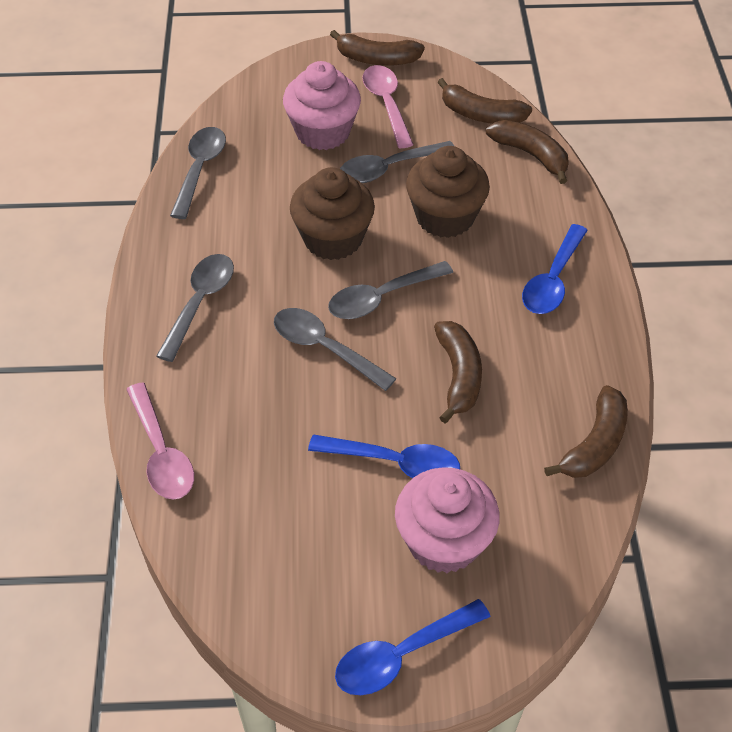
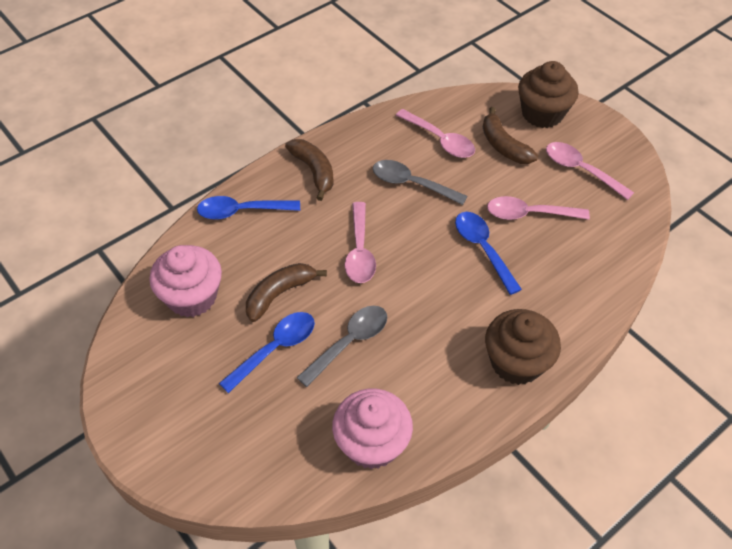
brown banana: 5 -> 3
grey spoon: 5 -> 2
pink spoon: 2 -> 4

